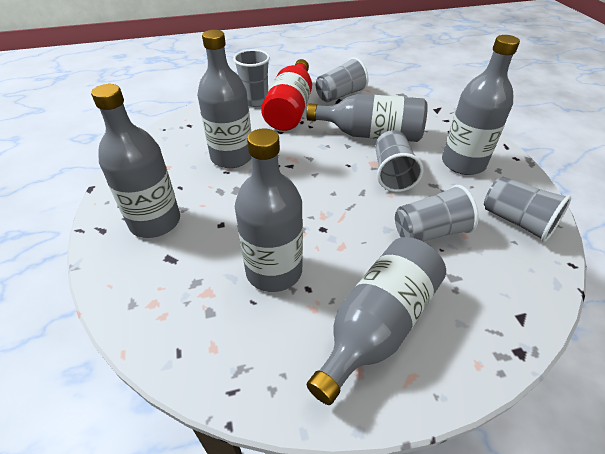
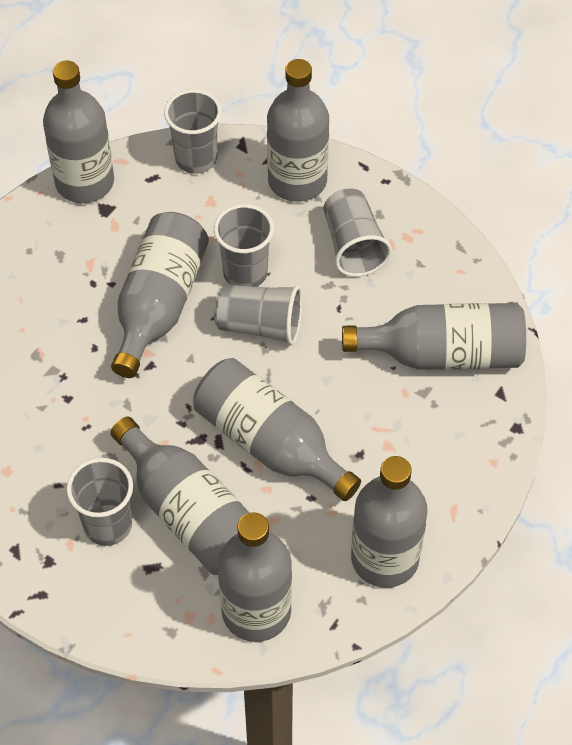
grey bottle: 6 -> 8
red bottle: 1 -> 0

